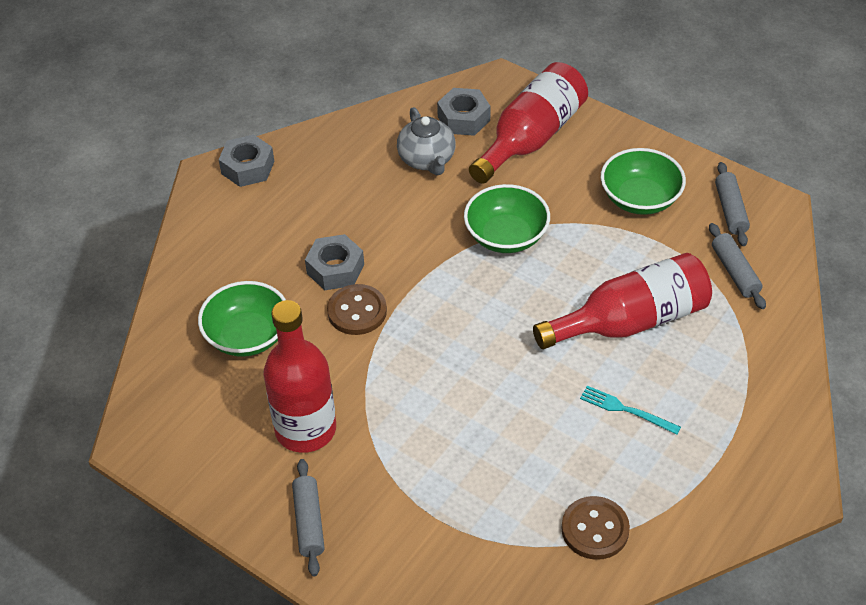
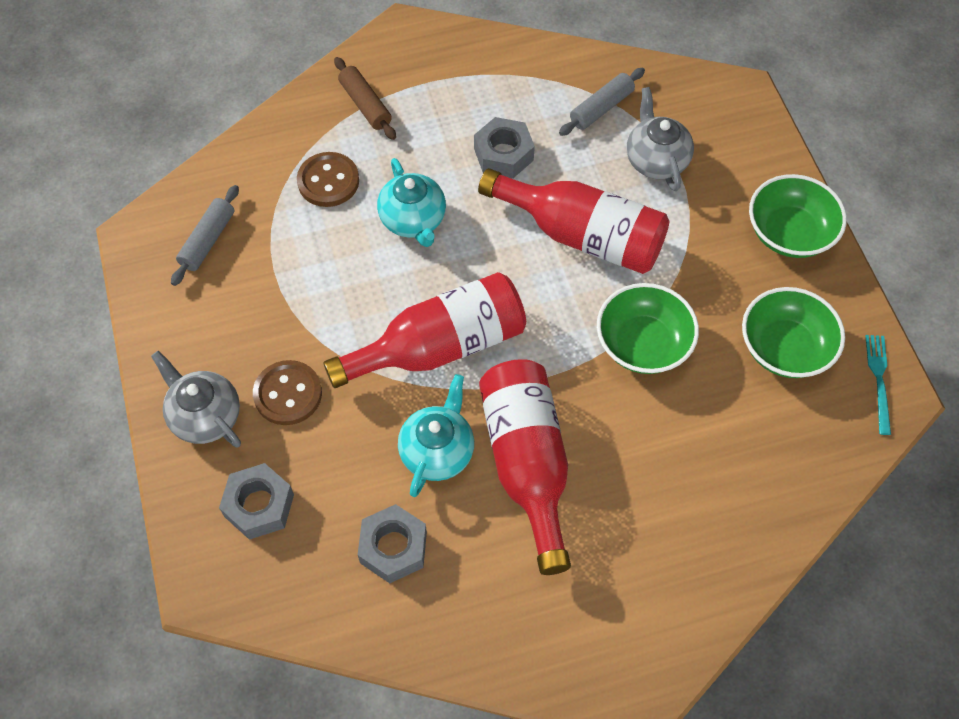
brown rolling pin: 0 -> 1
grey rolling pin: 3 -> 2
grey teapot: 1 -> 2
turquoise teapot: 0 -> 2

